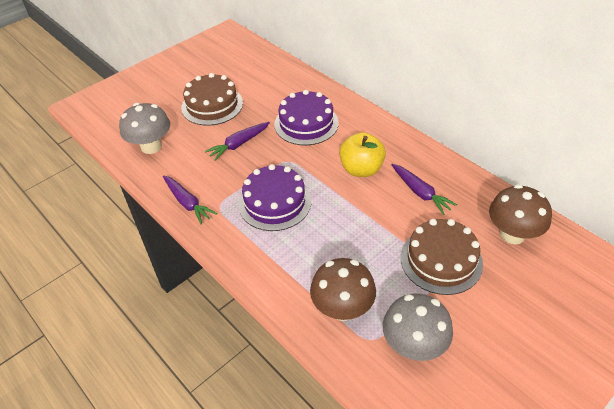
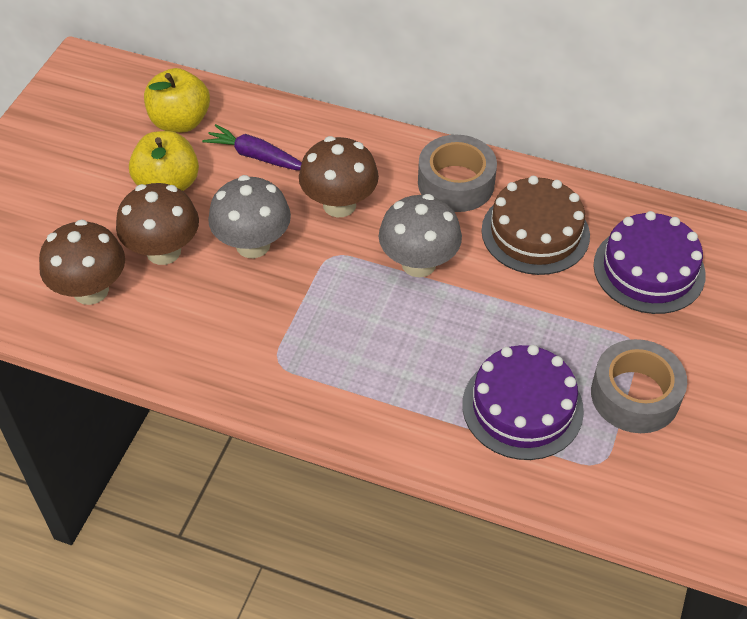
brown cake: 2 -> 1
brown mushroom: 2 -> 3
grey tape: 0 -> 2
purple carrot: 3 -> 1
yellow apple: 1 -> 2

